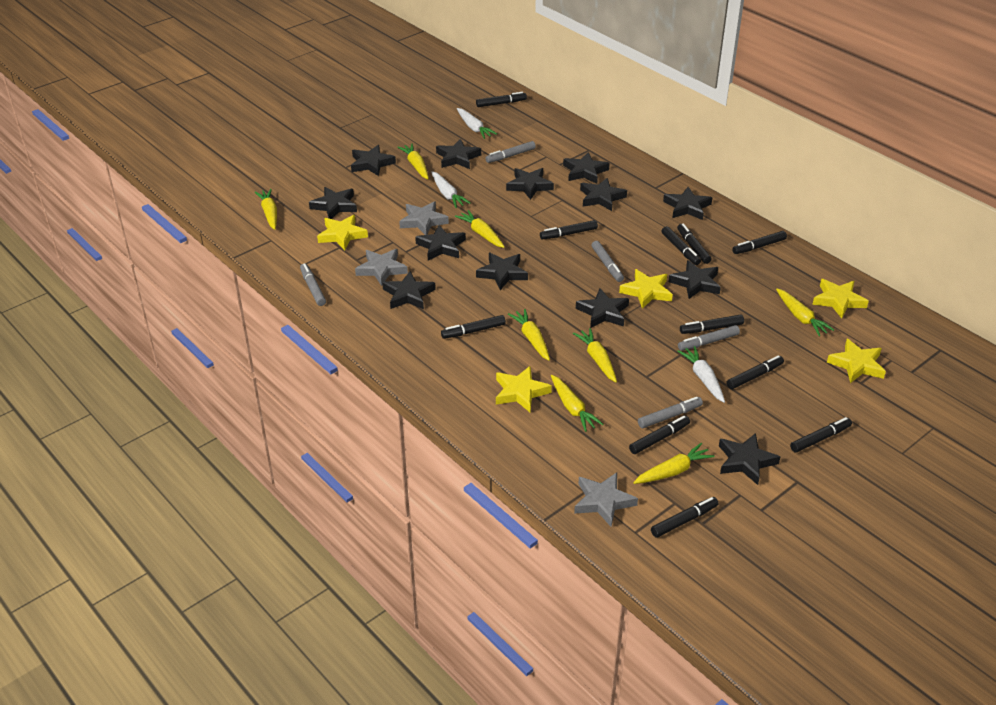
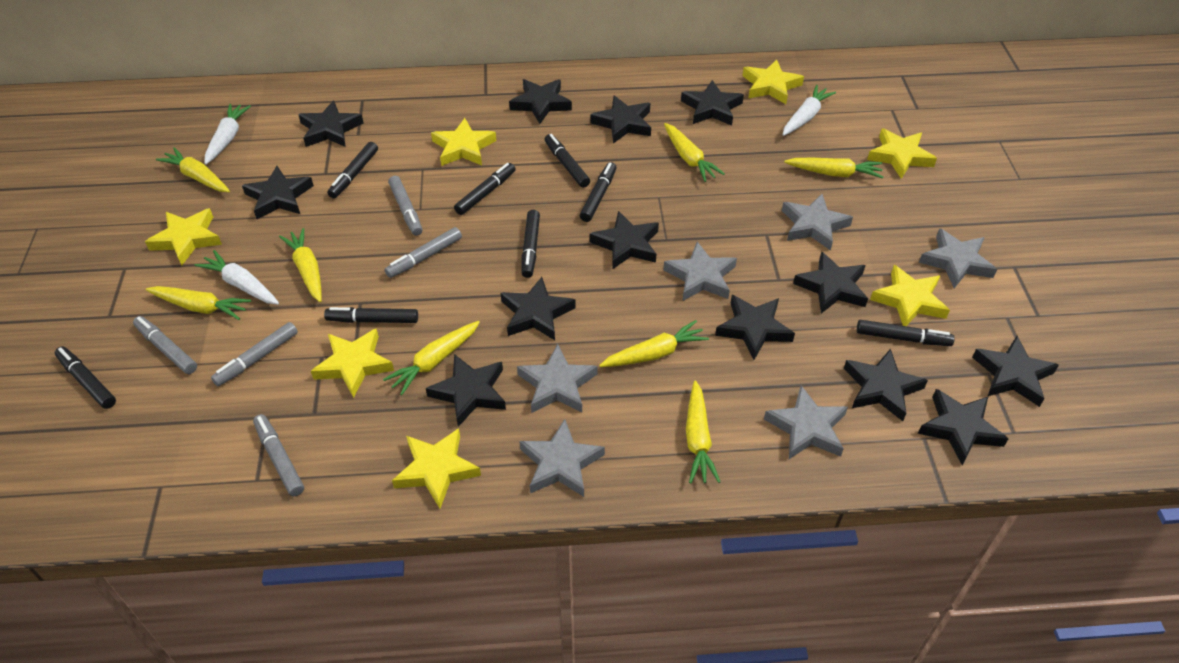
black marker: 11 -> 8
grey star: 3 -> 6
yellow star: 5 -> 7

